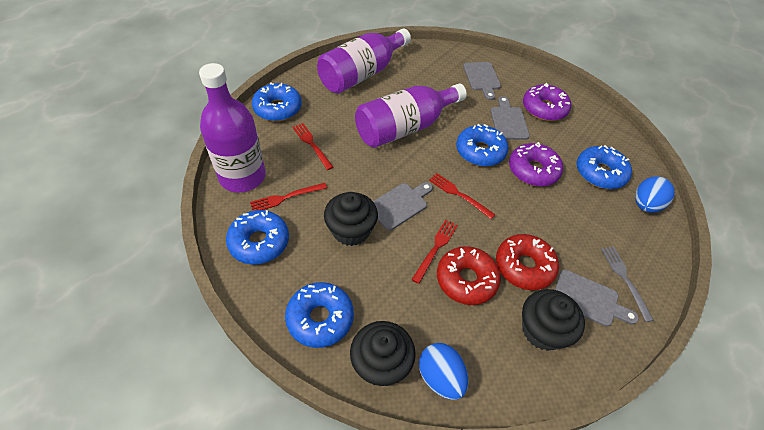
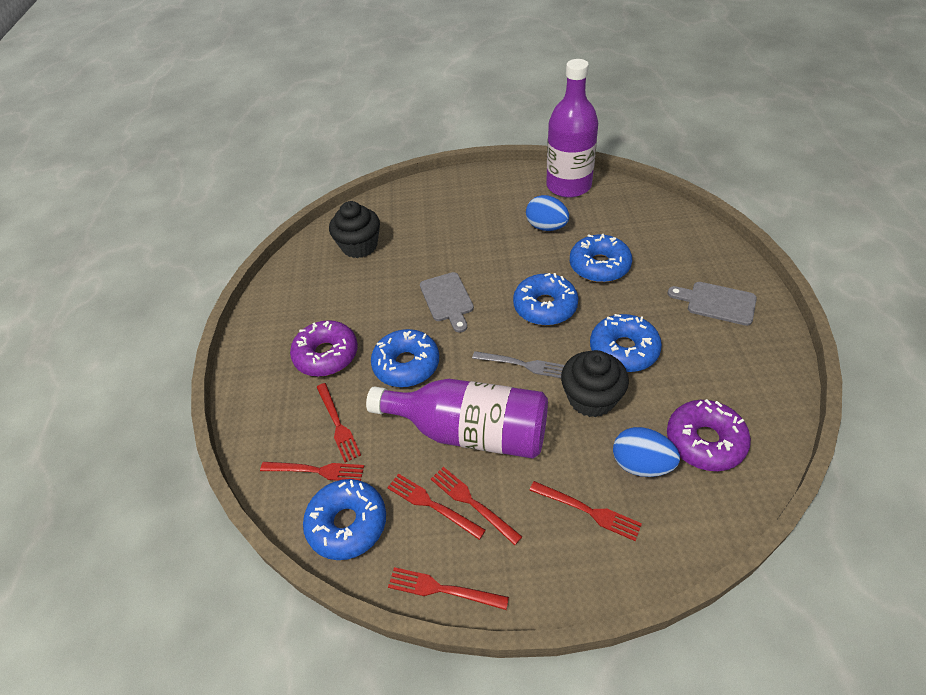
black cupcake: 3 -> 2
grey cutting board: 4 -> 2
purple bottle: 3 -> 2
red donut: 2 -> 0
red fork: 4 -> 6

